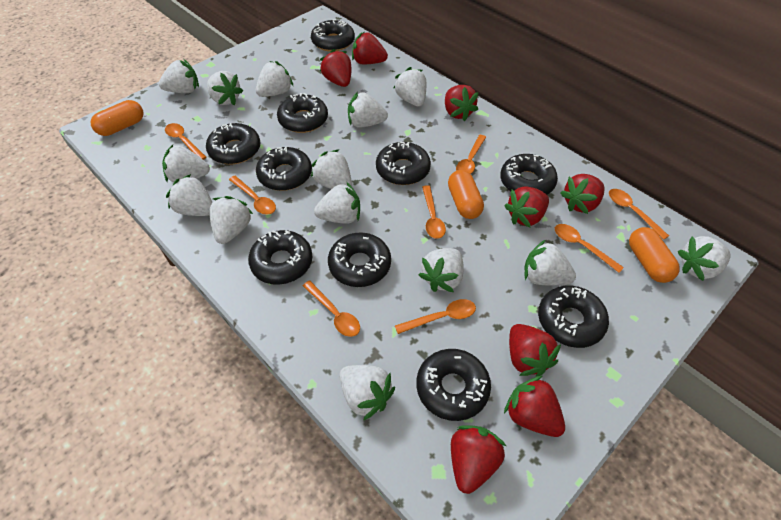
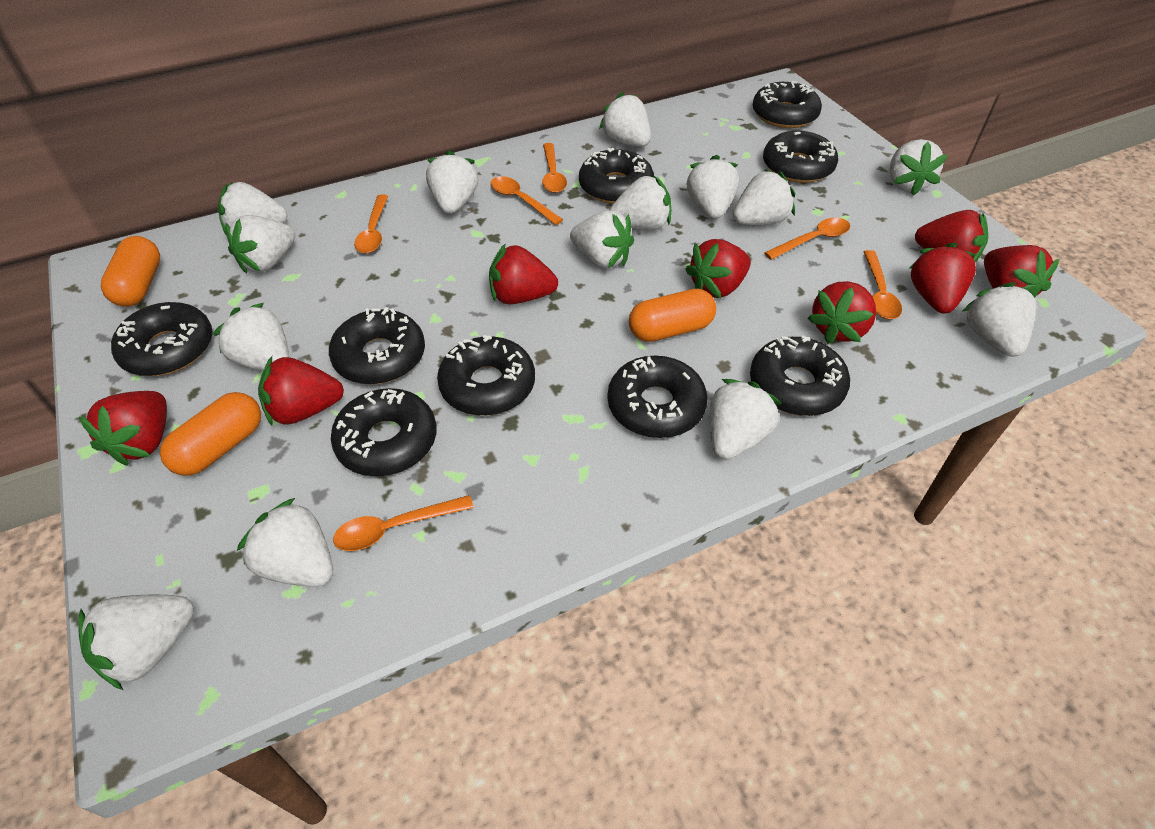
black donut: 10 -> 9
orange spoon: 8 -> 6

